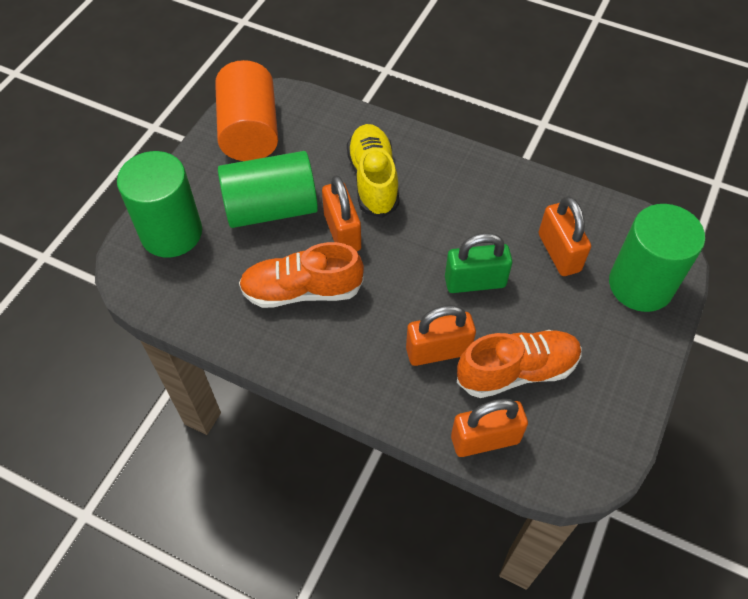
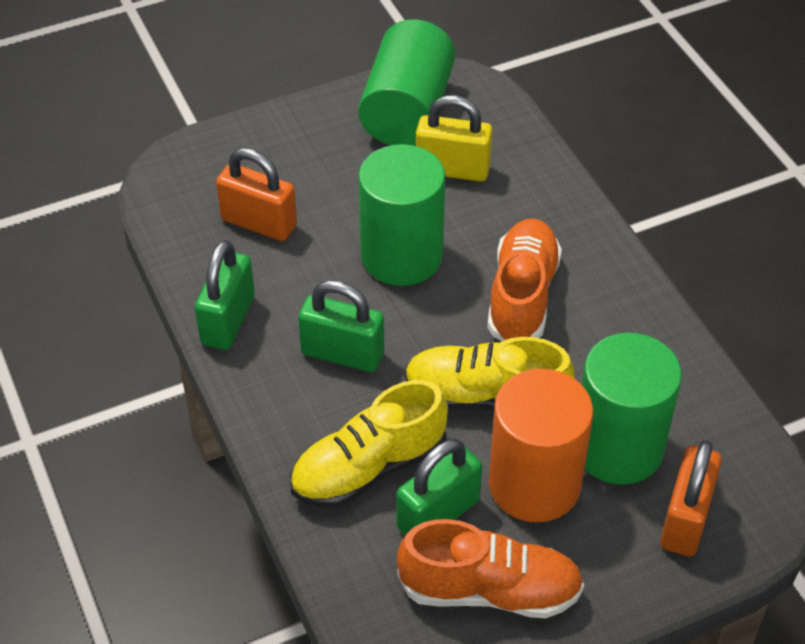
green padlock: 1 -> 3
orange padlock: 4 -> 2
yellow padlock: 0 -> 1
yellow shoe: 1 -> 2

